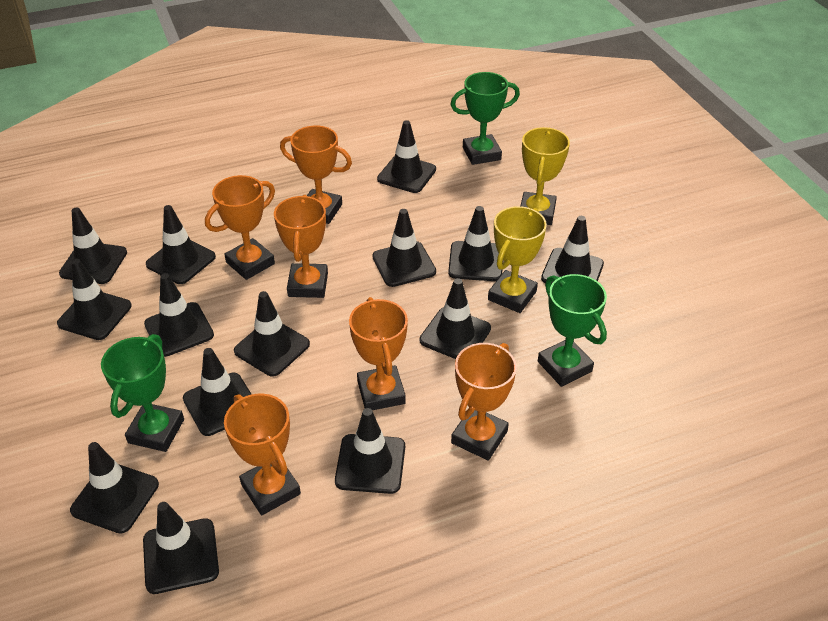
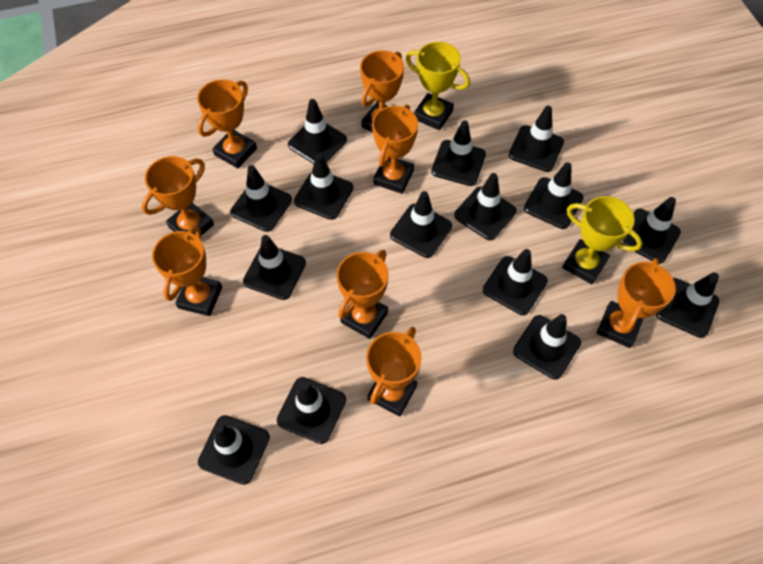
black traffic cone: 14 -> 15
green trophy: 3 -> 0
orange trophy: 6 -> 8

